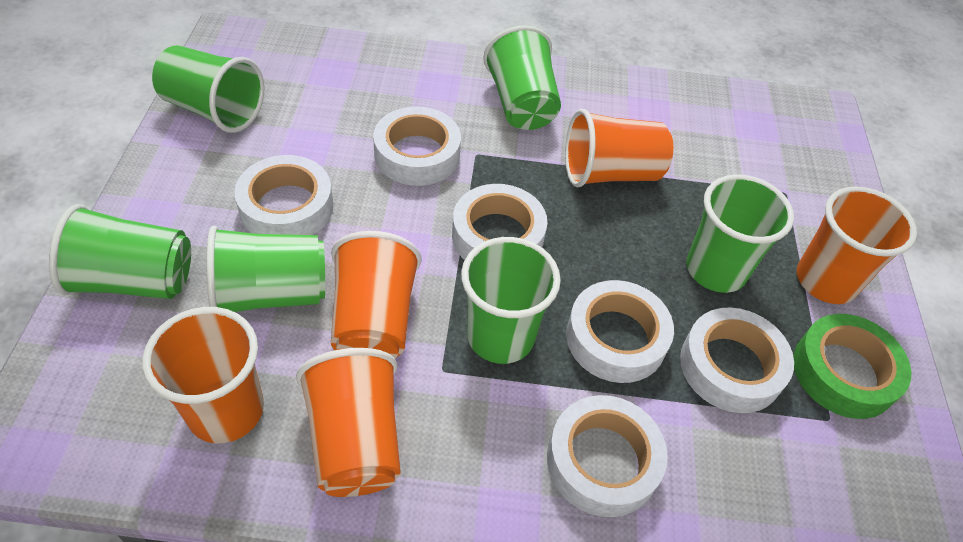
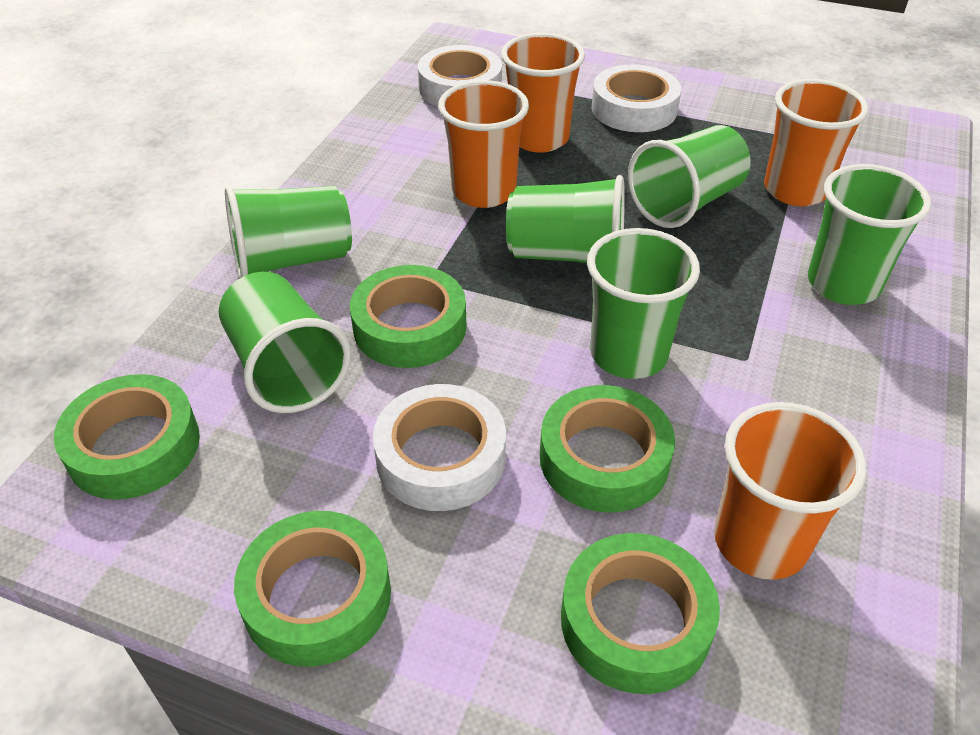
green tape: 1 -> 5
orange cup: 5 -> 4
white tape: 6 -> 3

